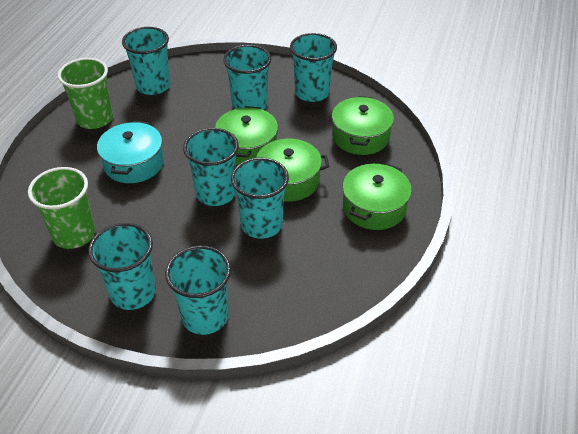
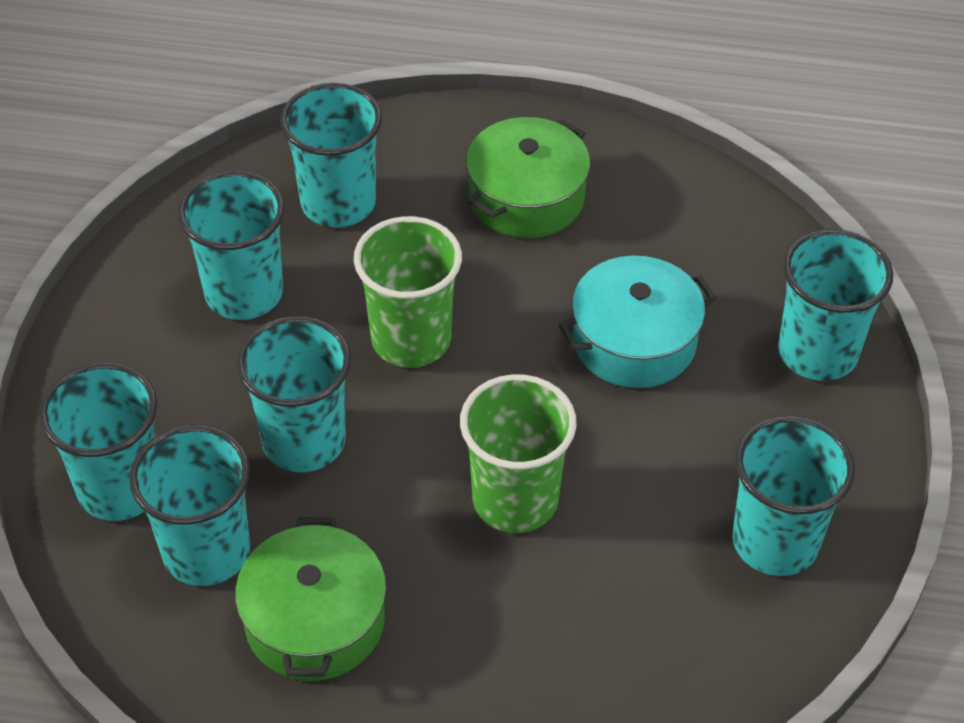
green pot: 4 -> 2

